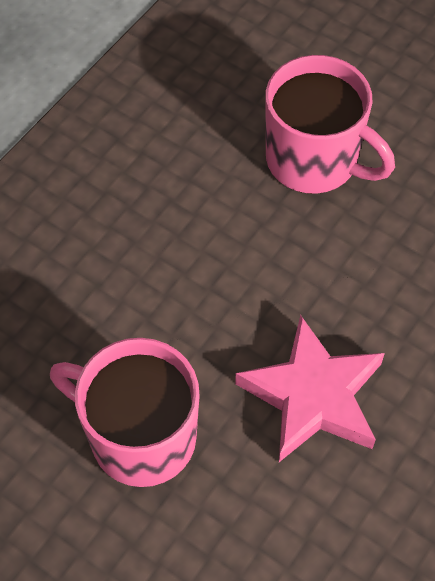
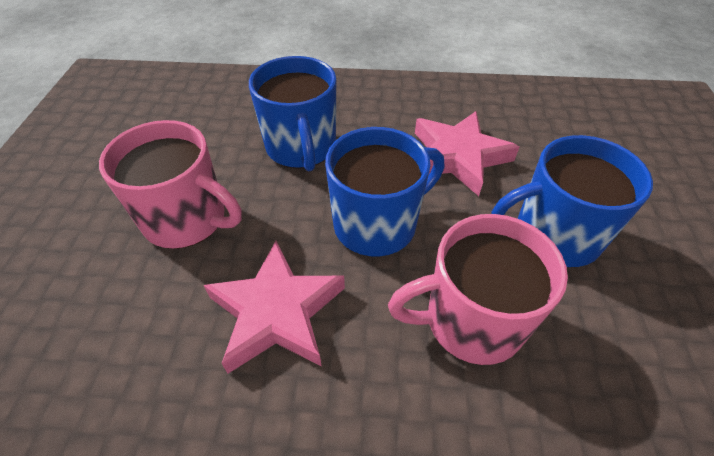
blue mug: 0 -> 3
pink star: 1 -> 2

